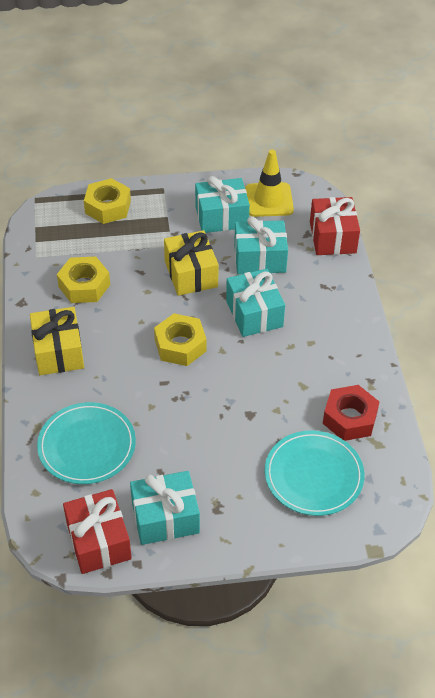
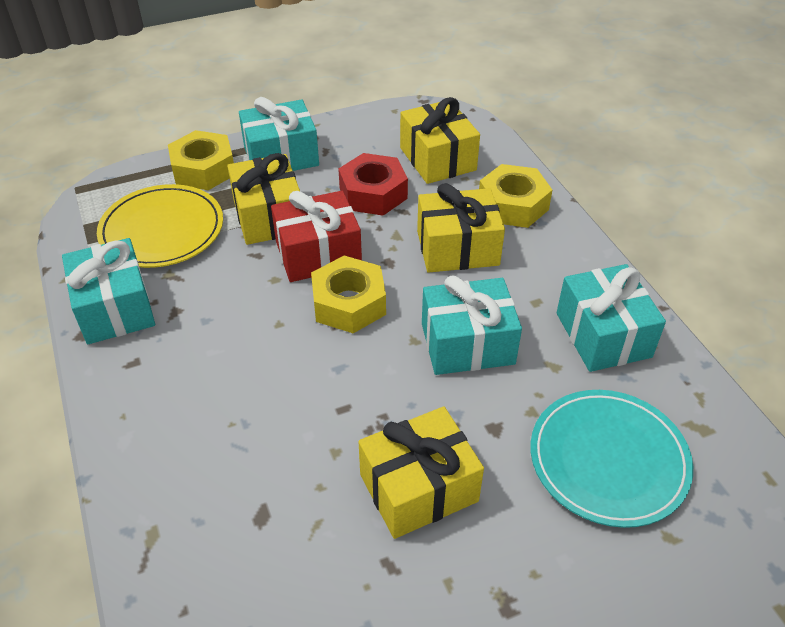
red gift: 2 -> 1
turquoise plate: 2 -> 1
yellow gift: 2 -> 4
yellow plate: 0 -> 1
yellow traffic cone: 1 -> 0

